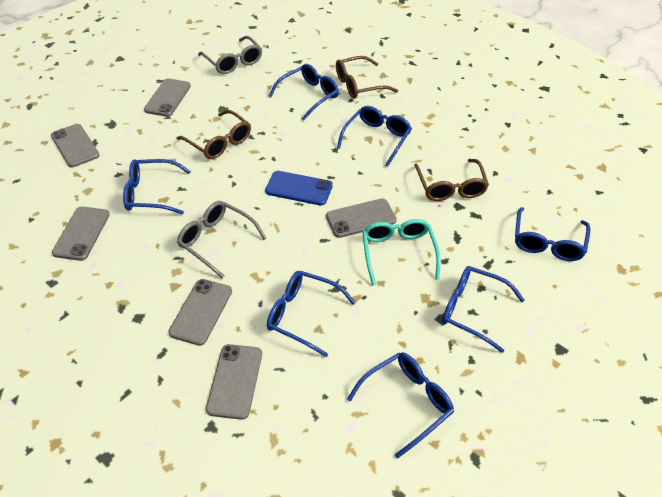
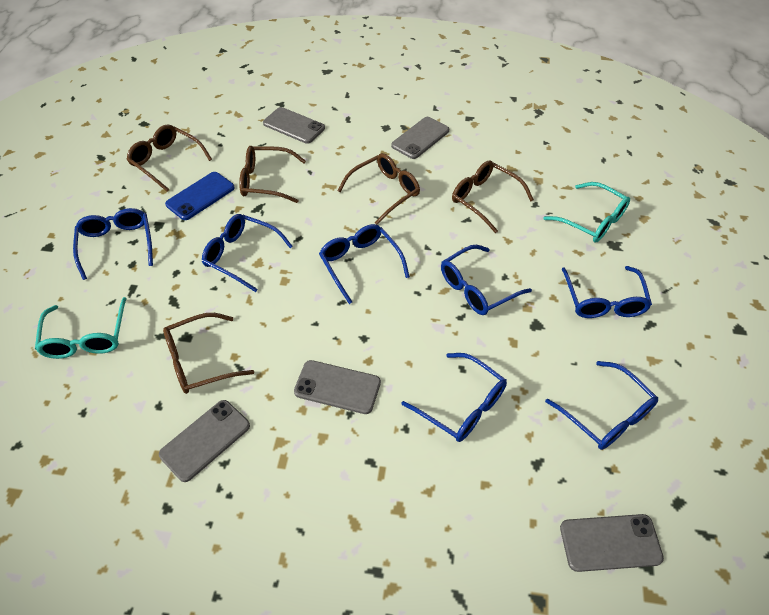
brown glasses: 3 -> 5
grey glasses: 2 -> 0
grey phone: 6 -> 5
turquoise glasses: 1 -> 2

